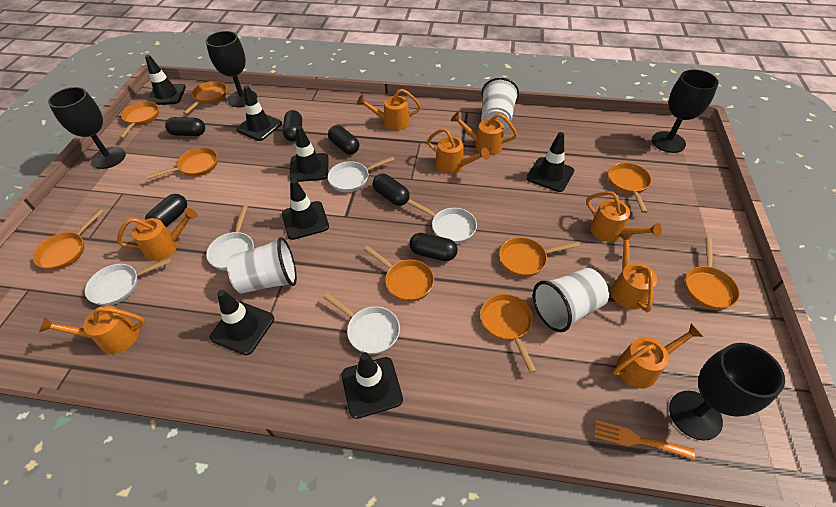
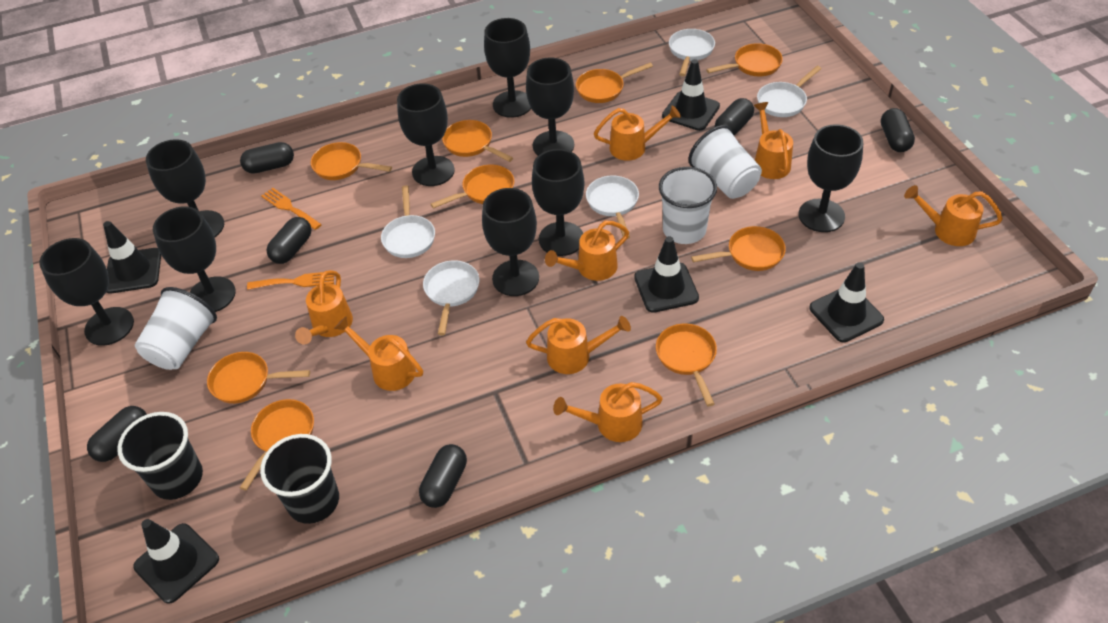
black cup: 0 -> 2
black goblet: 4 -> 9
black traffic cone: 7 -> 5
orange fork: 1 -> 2

